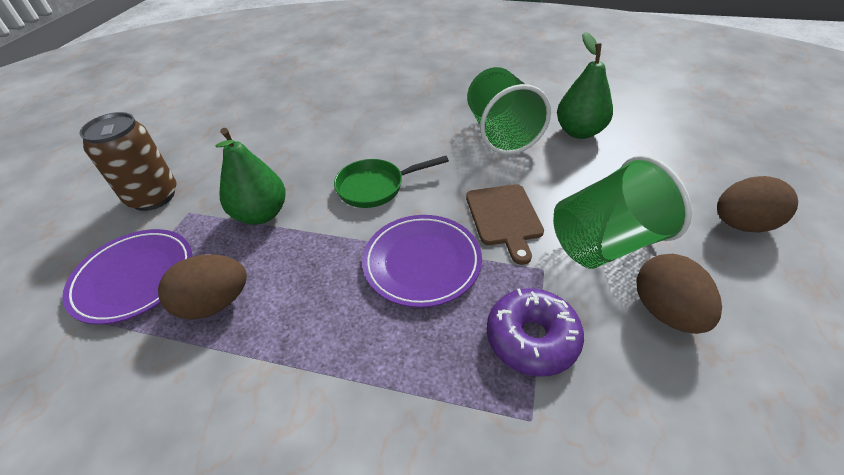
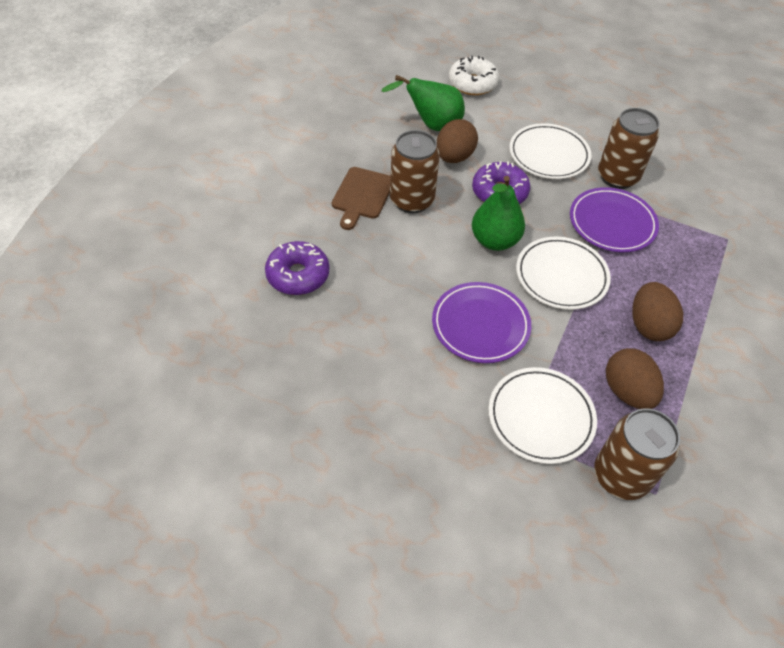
brown can: 1 -> 3
green cup: 2 -> 0
green pan: 1 -> 0
purple donut: 1 -> 2
white donut: 0 -> 1
white plate: 0 -> 3

